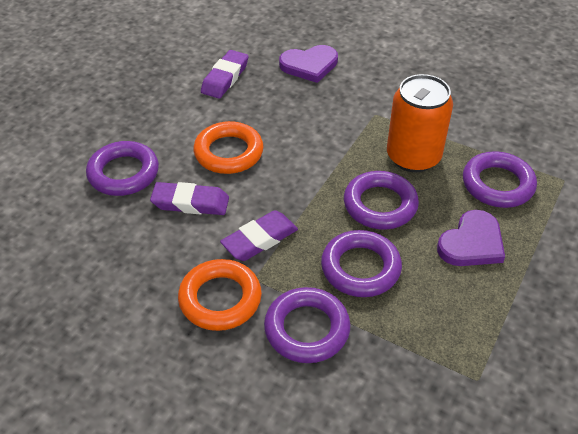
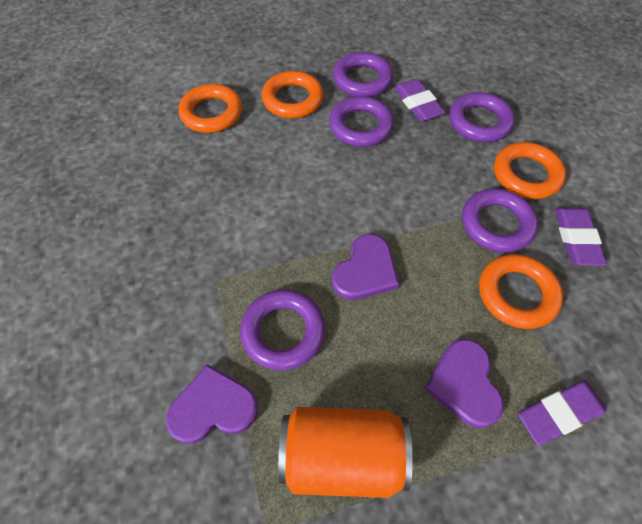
orange ring: 2 -> 4
purple heart: 2 -> 3

